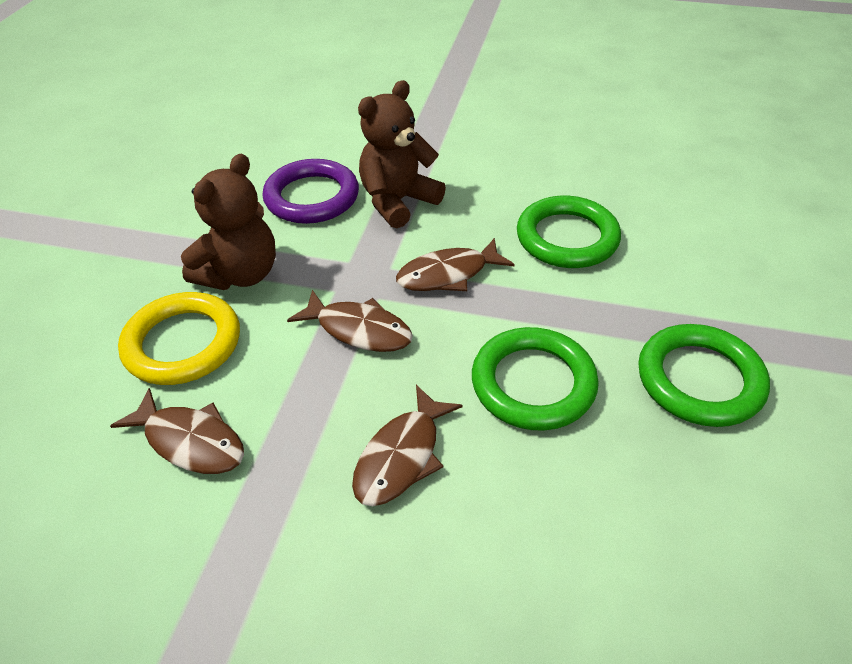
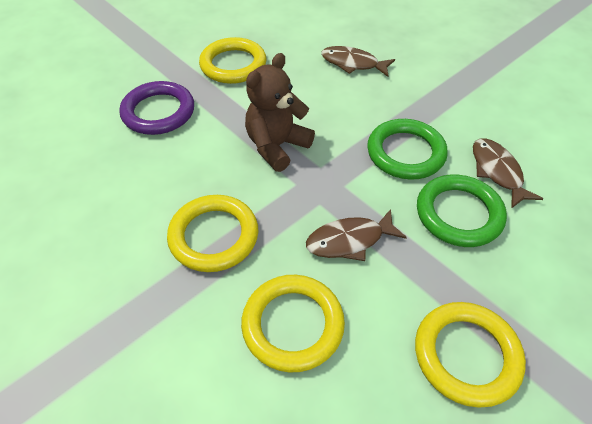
brown fish: 4 -> 3
brown teddy bear: 2 -> 1
green ring: 3 -> 2
yellow ring: 1 -> 4

